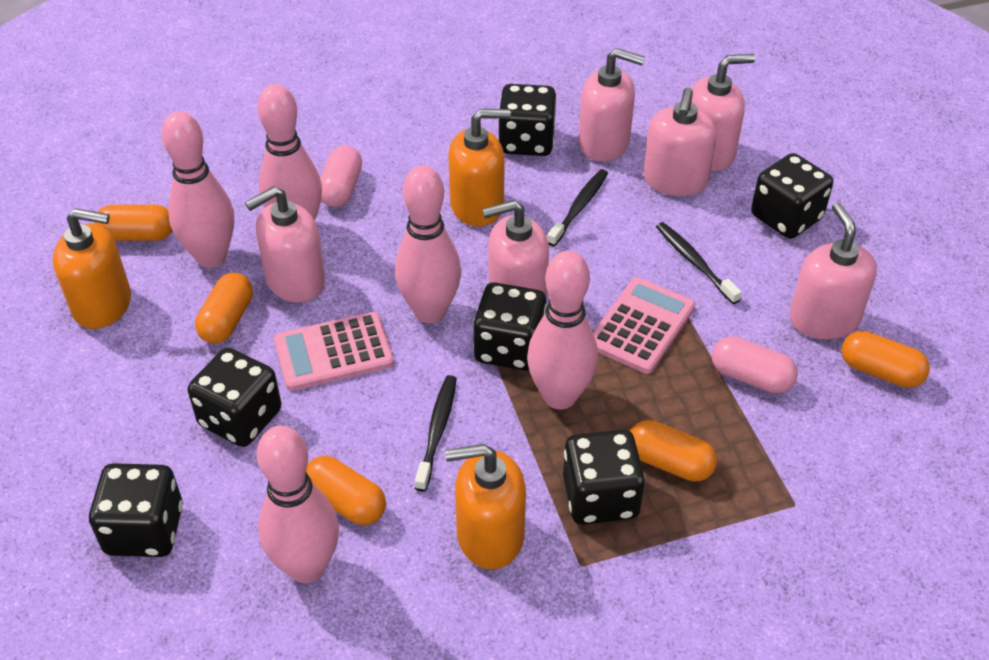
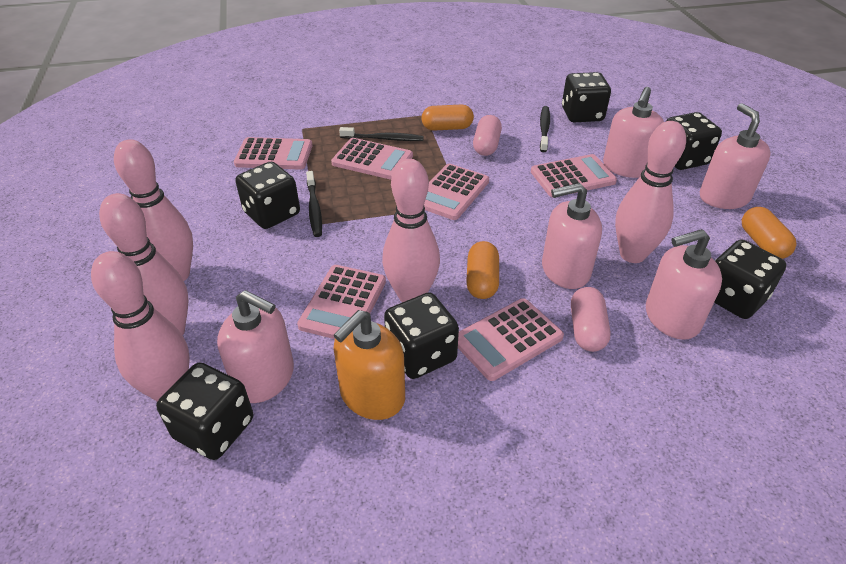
orange capsule: 5 -> 3
orange soap dispenser: 3 -> 1
pink calculator: 2 -> 6
pink soap dispenser: 6 -> 5

